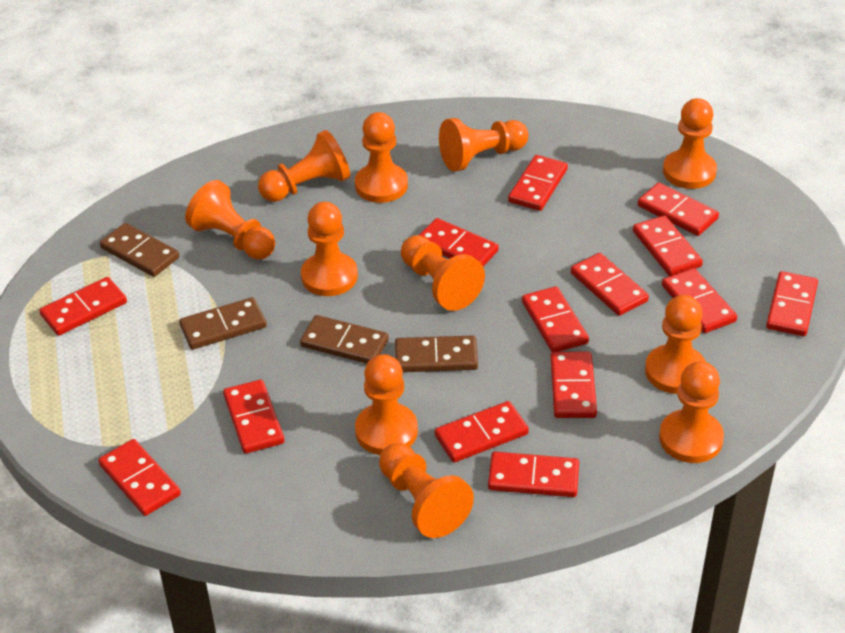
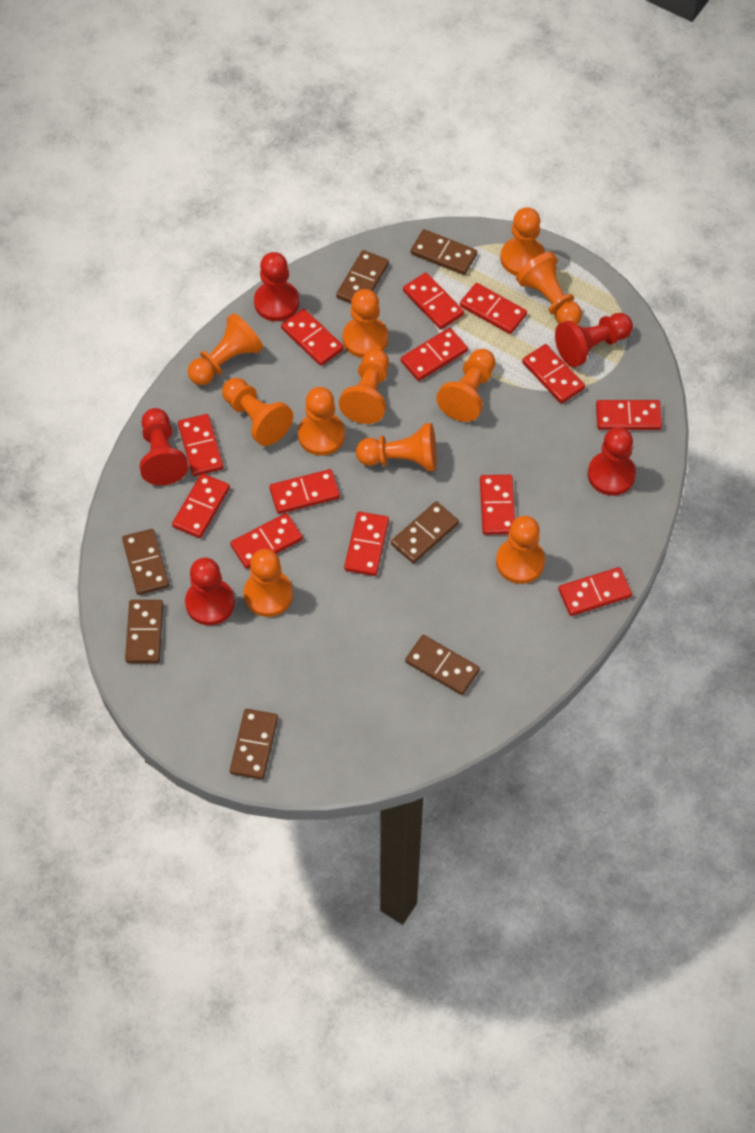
brown domino: 4 -> 7
red domino: 14 -> 13
red pawn: 0 -> 5

